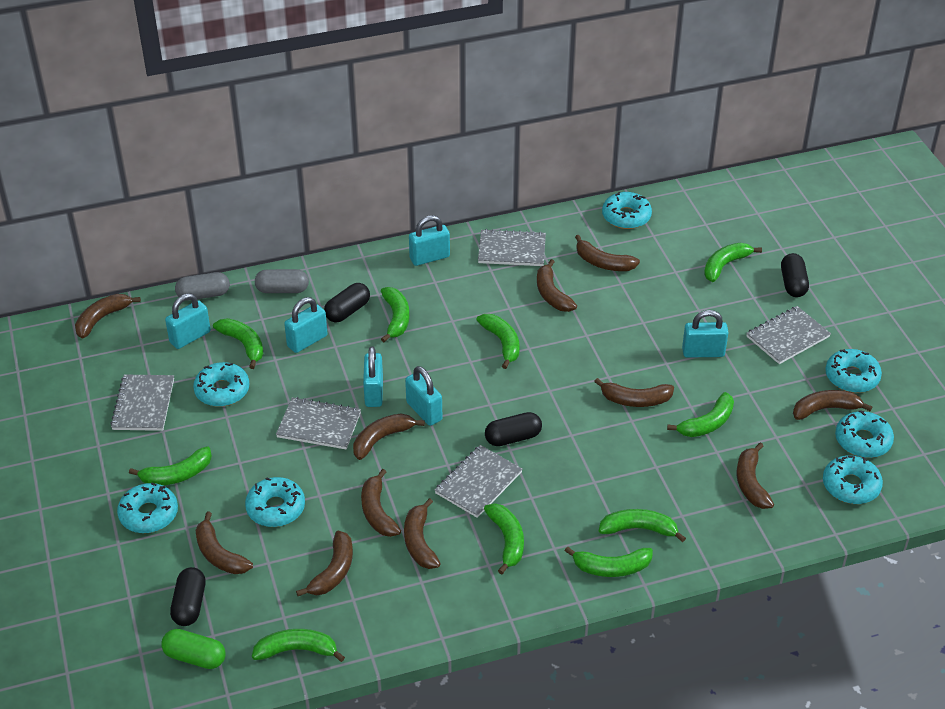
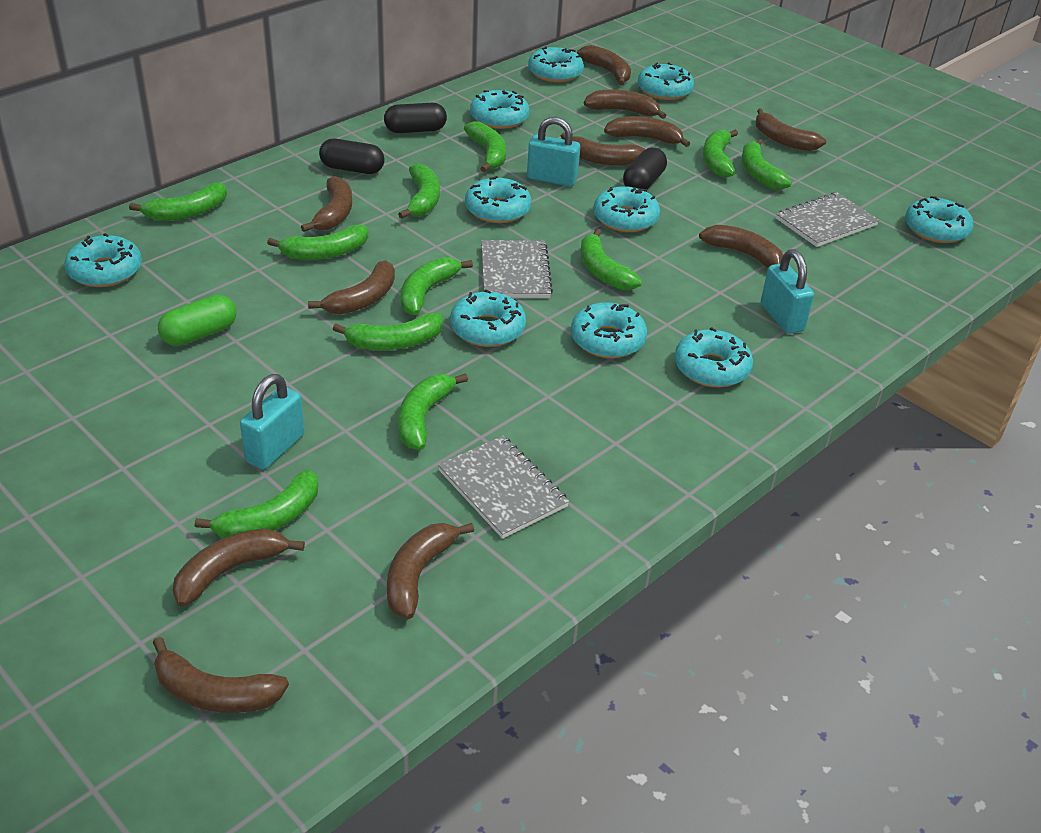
black capsule: 4 -> 3
green banana: 10 -> 11
grey capsule: 2 -> 0
grey notebook: 5 -> 3
turquoise donut: 7 -> 10
turquoise padlock: 6 -> 3

